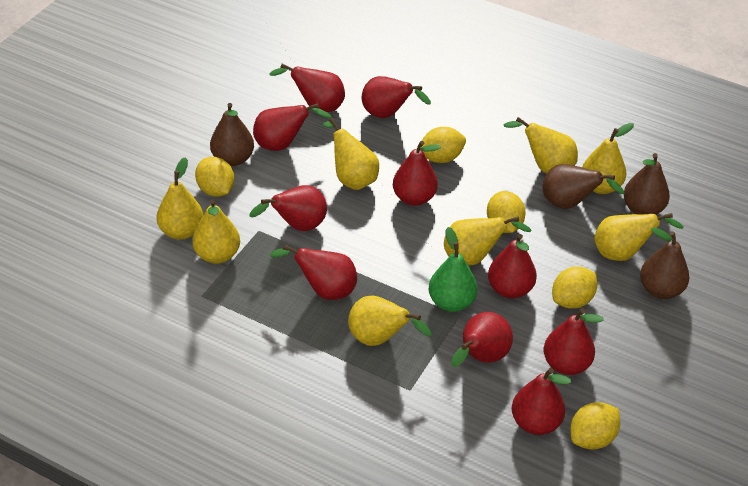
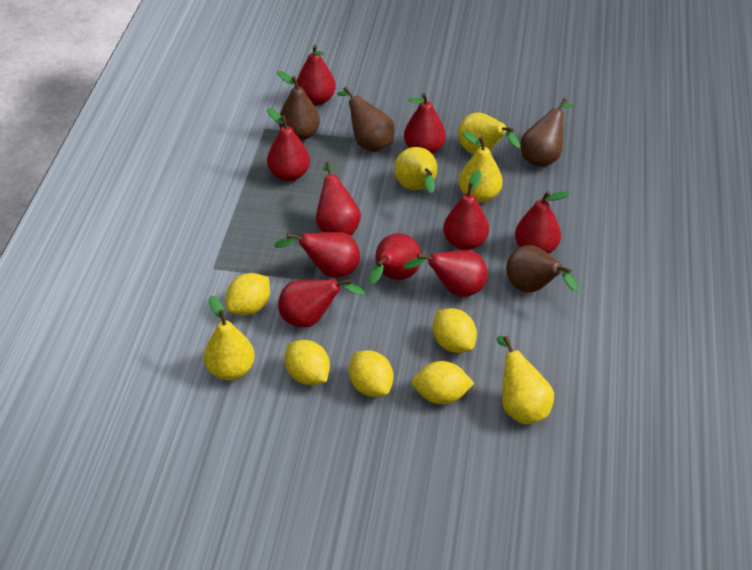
green pear: 1 -> 0
yellow pear: 8 -> 5

